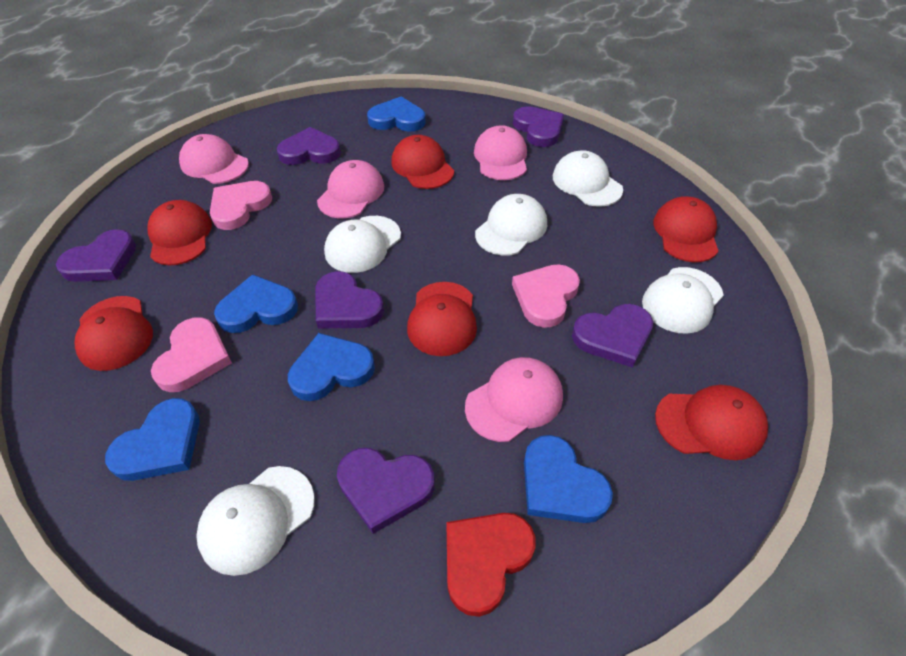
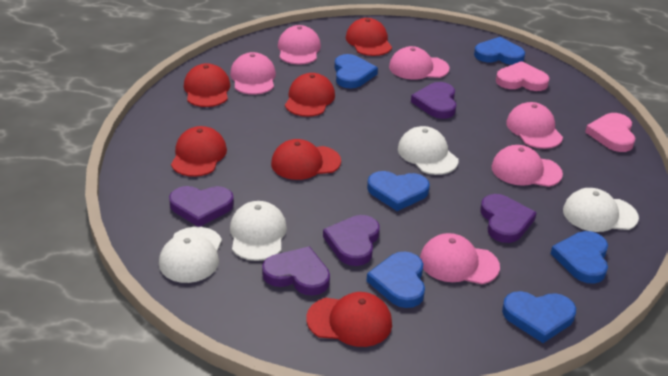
blue heart: 5 -> 6
pink cap: 4 -> 6
pink heart: 3 -> 2
purple heart: 6 -> 5
red heart: 1 -> 0
white cap: 5 -> 4

